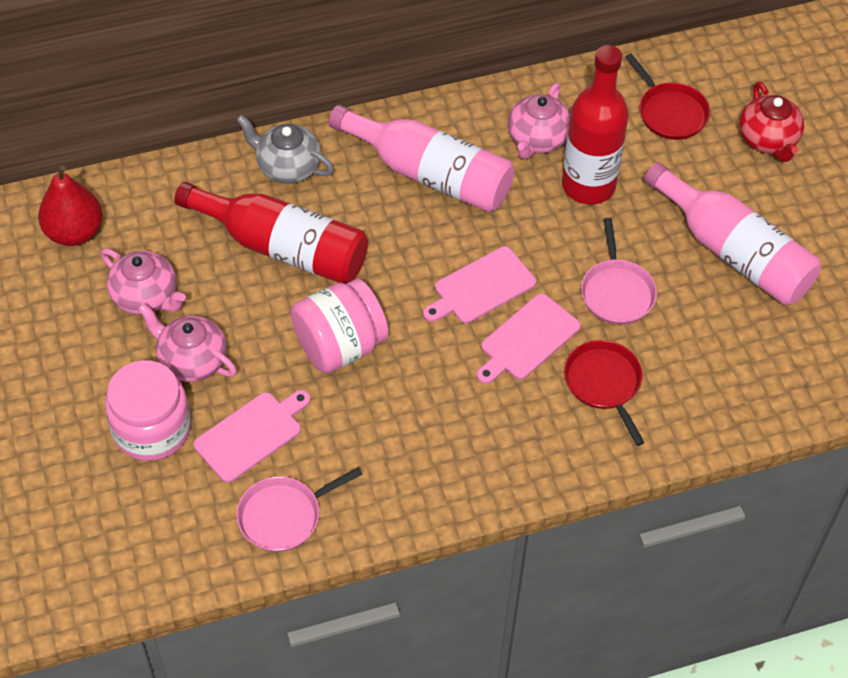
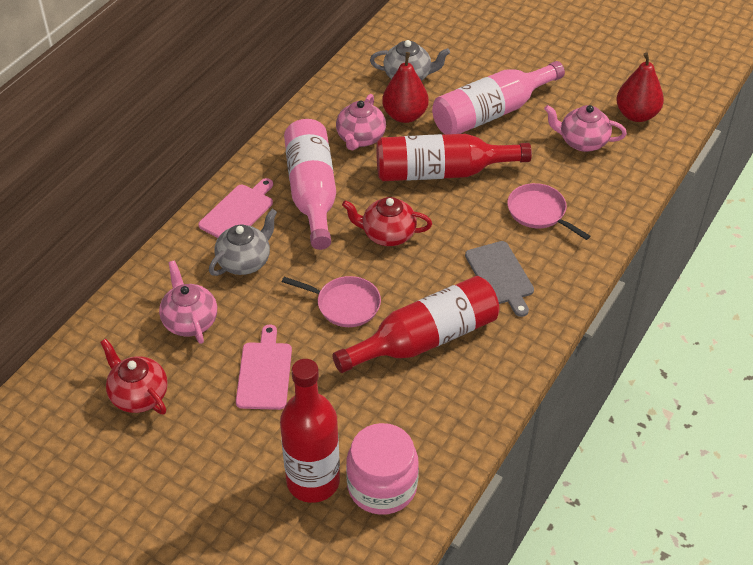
grey cutting board: 0 -> 1
grey teapot: 1 -> 2
pink cutting board: 3 -> 2
pink jar: 2 -> 1
red bottle: 2 -> 3
red pan: 2 -> 0
red pear: 1 -> 2
red teapot: 1 -> 2

